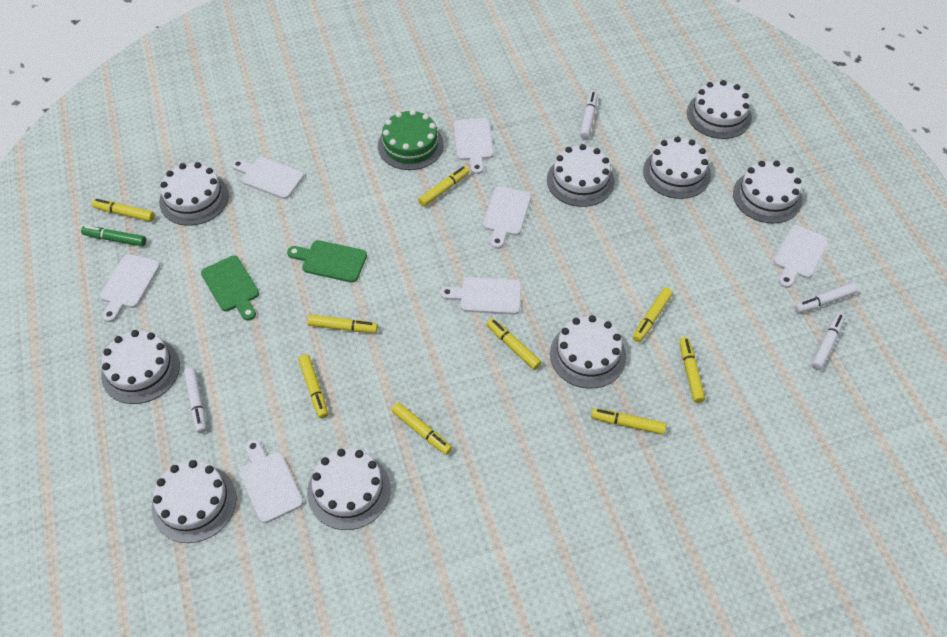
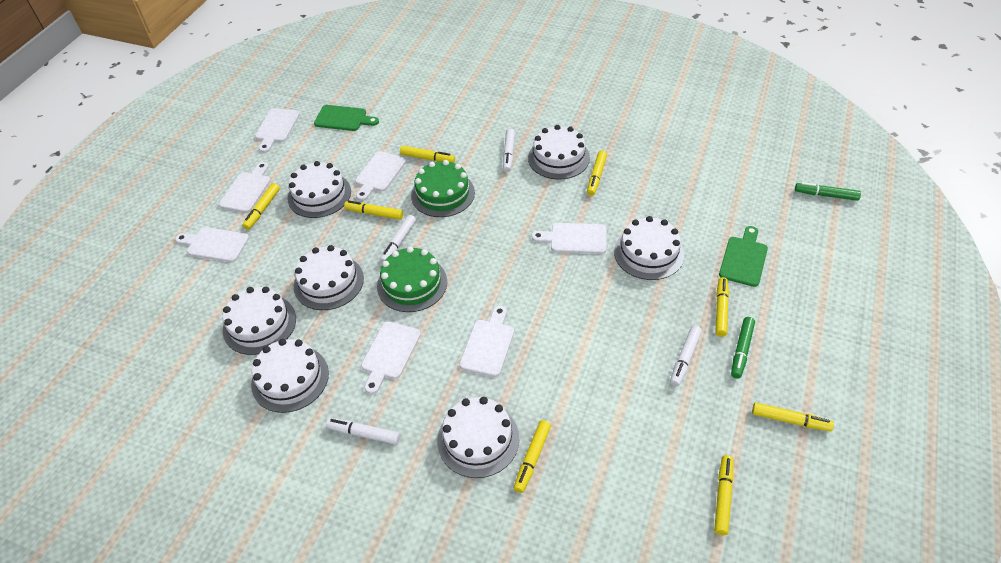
green cake: 1 -> 2
green marker: 1 -> 2
white cake: 9 -> 7
yellow marker: 9 -> 8

